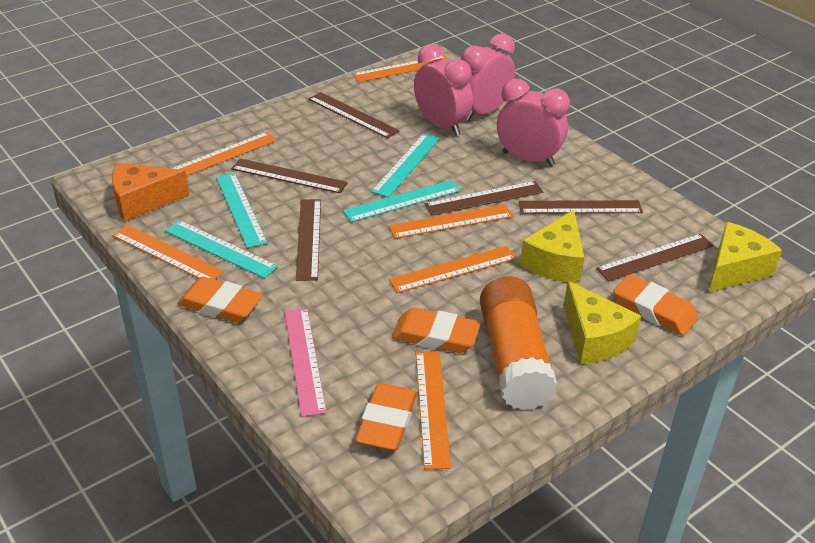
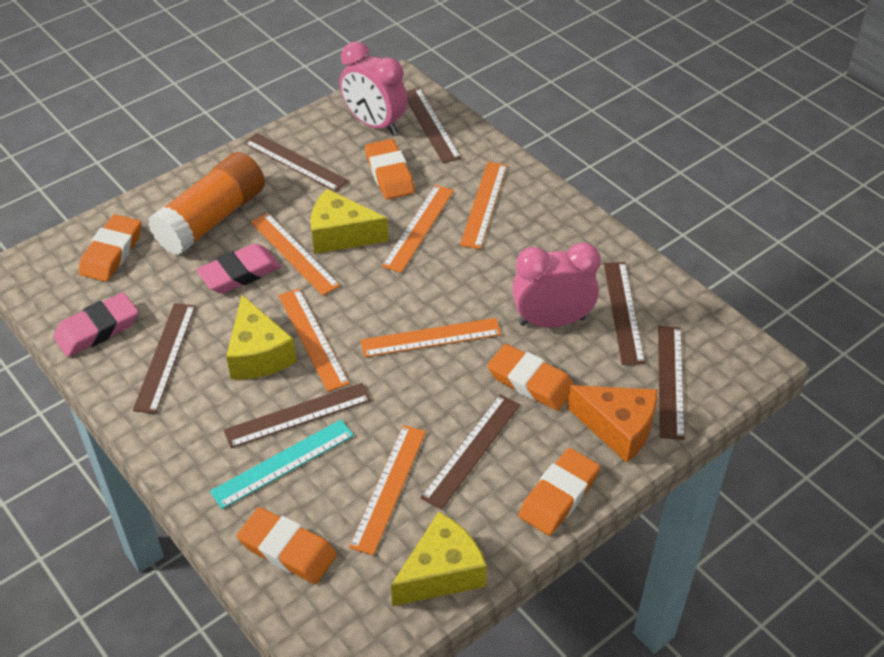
brown ruler: 6 -> 7
orange eraser: 4 -> 5
pink clock: 3 -> 2
pink eraser: 0 -> 2
pink ruler: 1 -> 0
turquoise ruler: 4 -> 1

